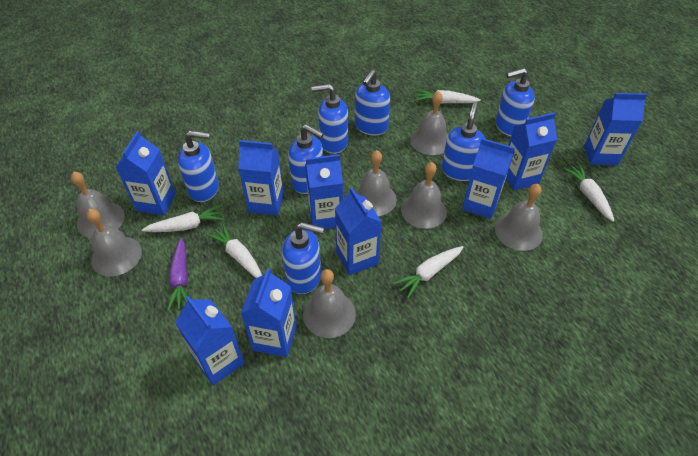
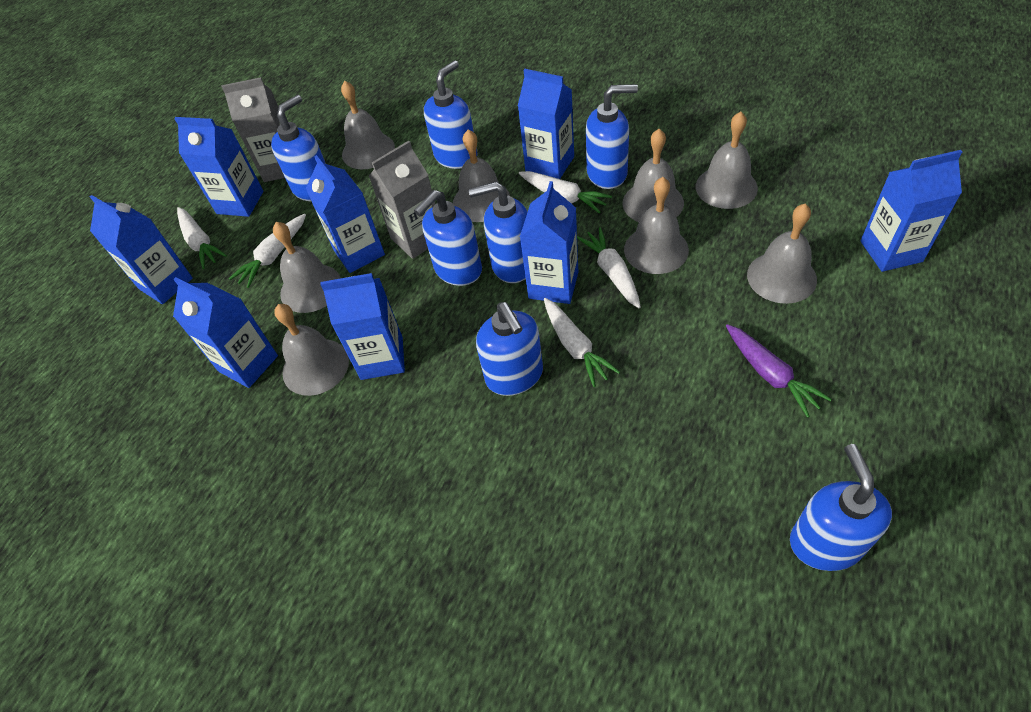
blue carton: 9 -> 8
grey bell: 7 -> 8
grey carton: 0 -> 2

